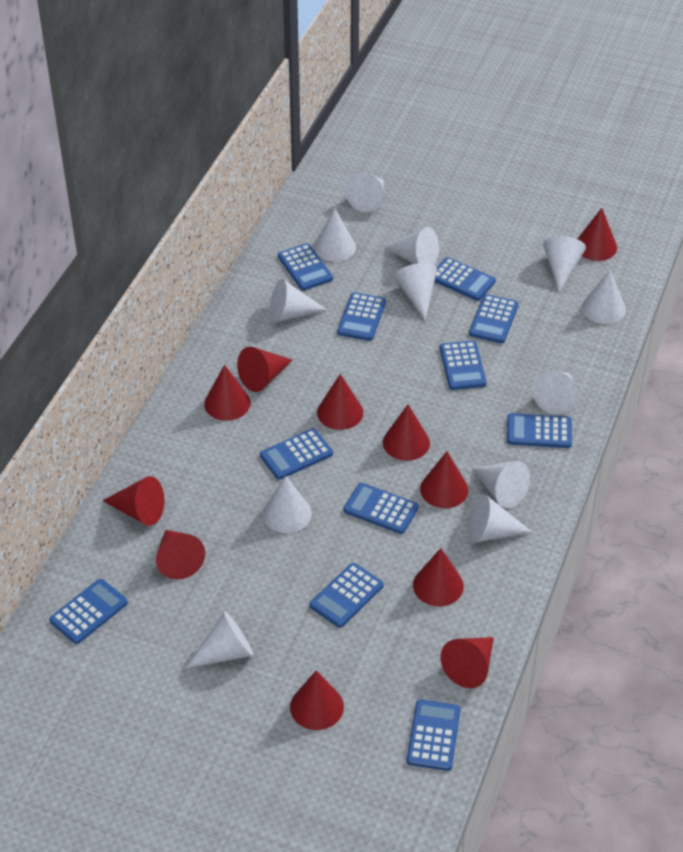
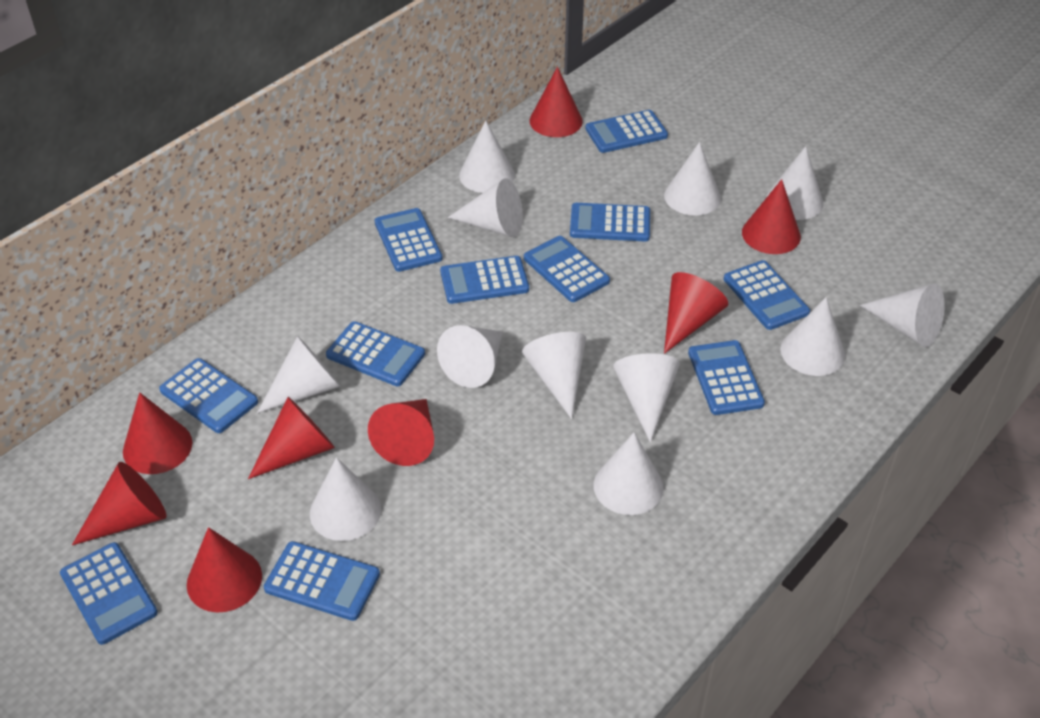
red cone: 11 -> 8

